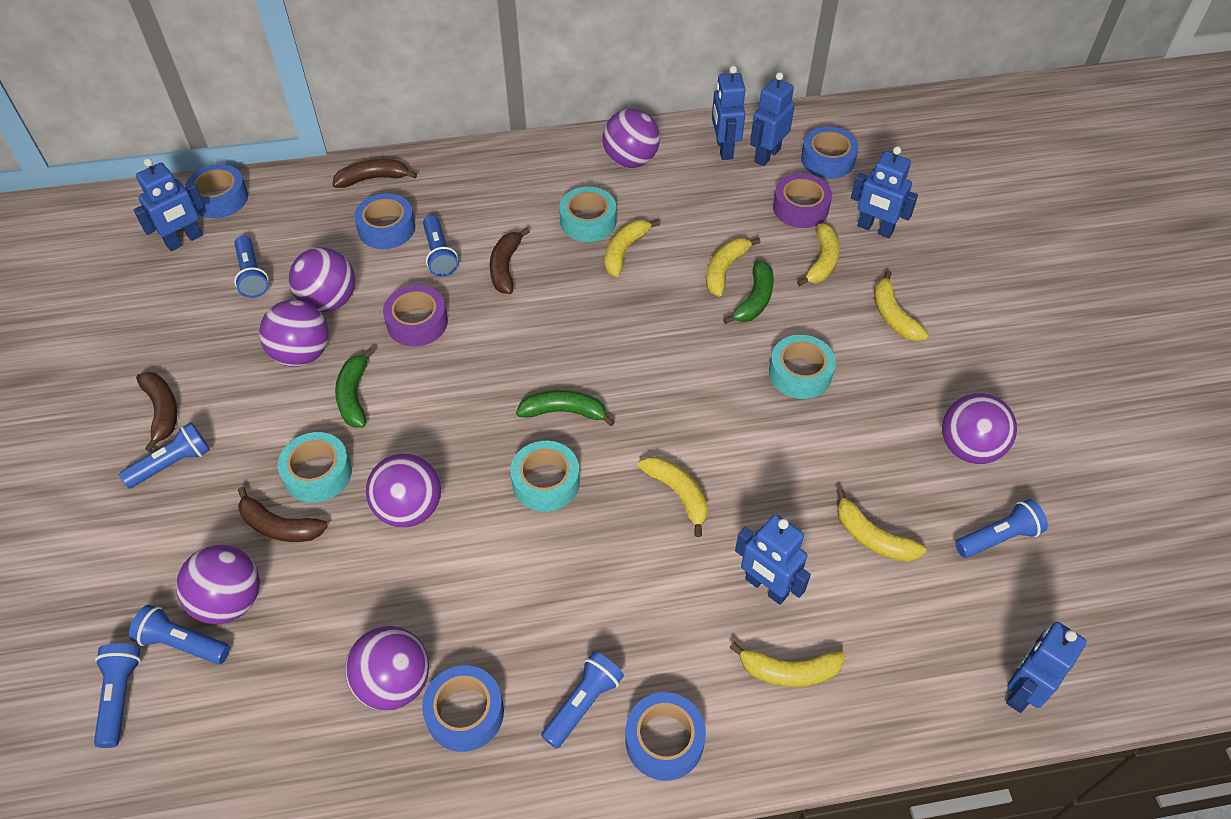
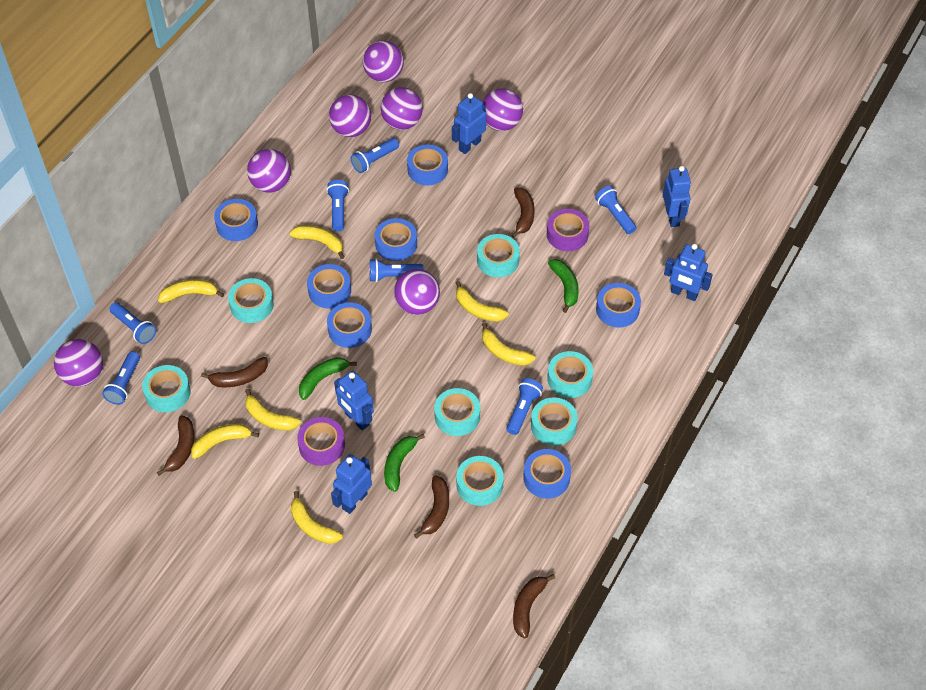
blue robot: 6 -> 5
blue tape: 5 -> 7
brown banana: 4 -> 5
turquoise tape: 4 -> 7

